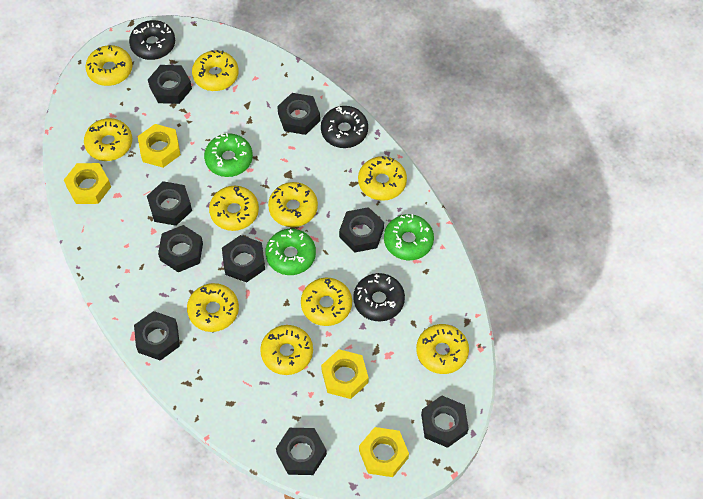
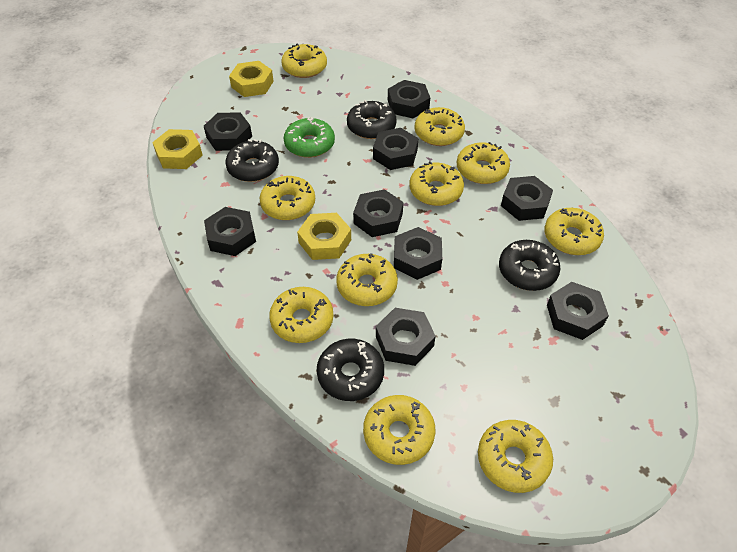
black donut: 3 -> 4
green donut: 3 -> 1
yellow nut: 4 -> 3

